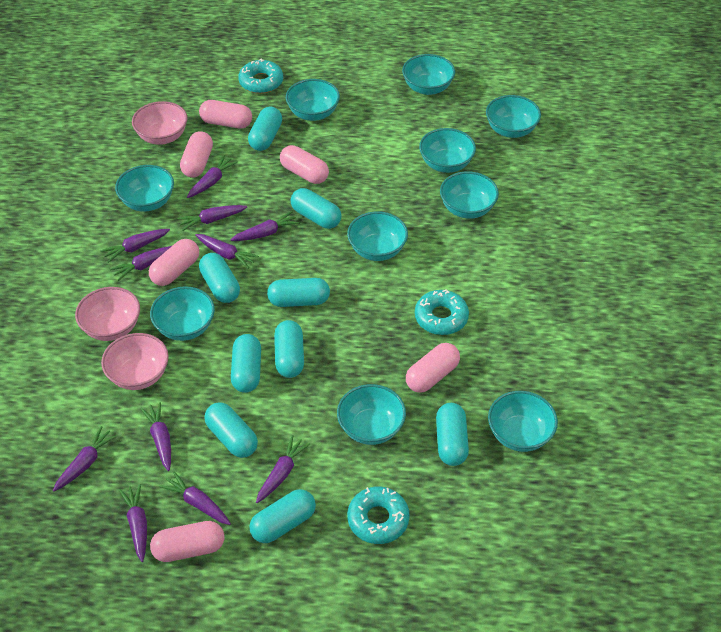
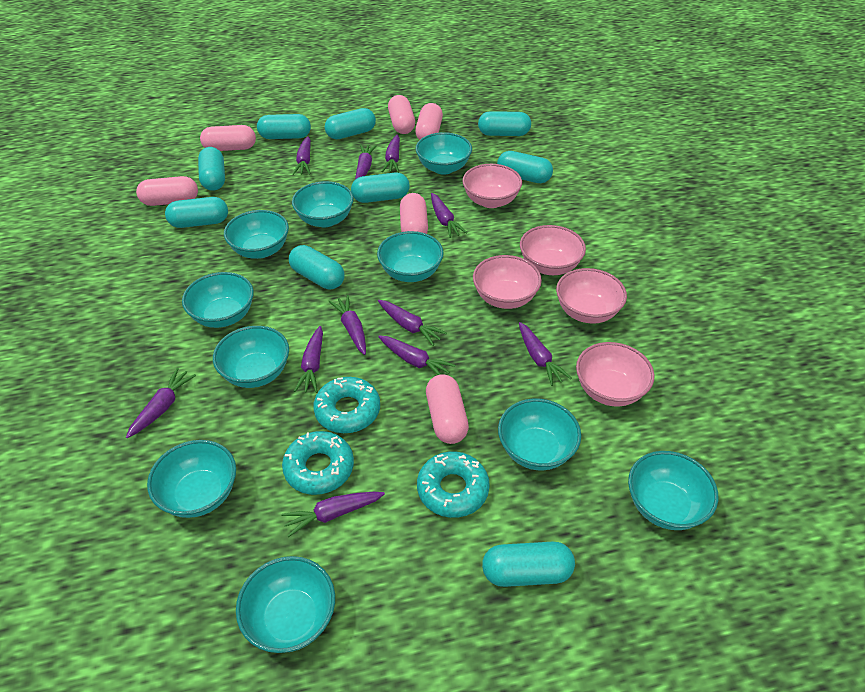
pink bowl: 3 -> 5

